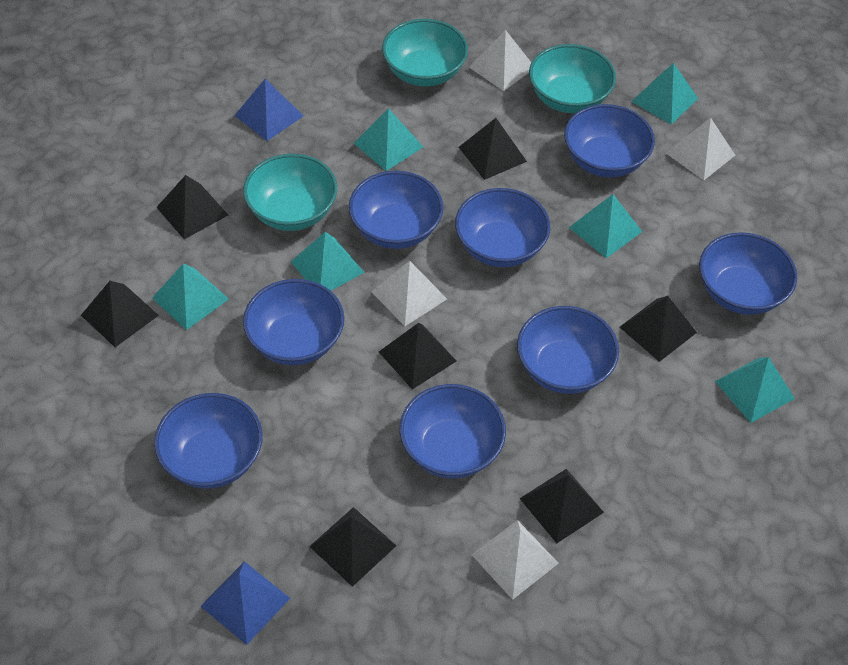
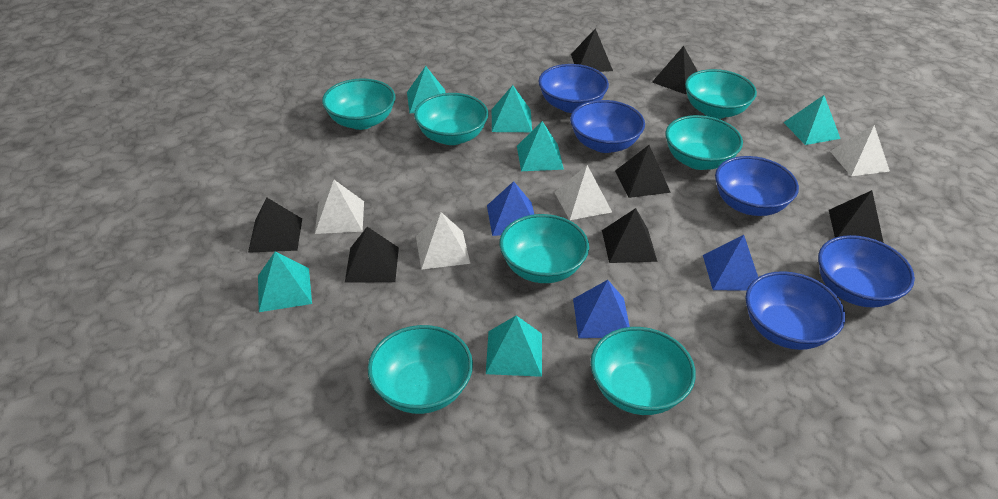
blue bowl: 8 -> 5
blue pyramid: 2 -> 3
turquoise bowl: 3 -> 7

